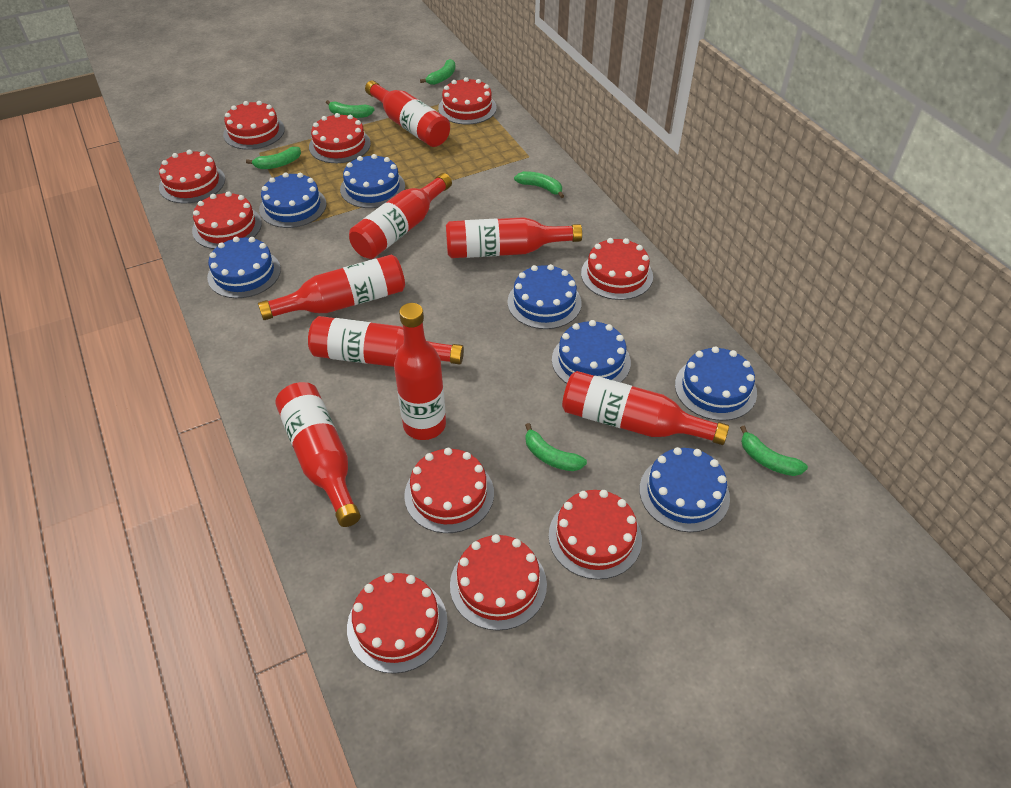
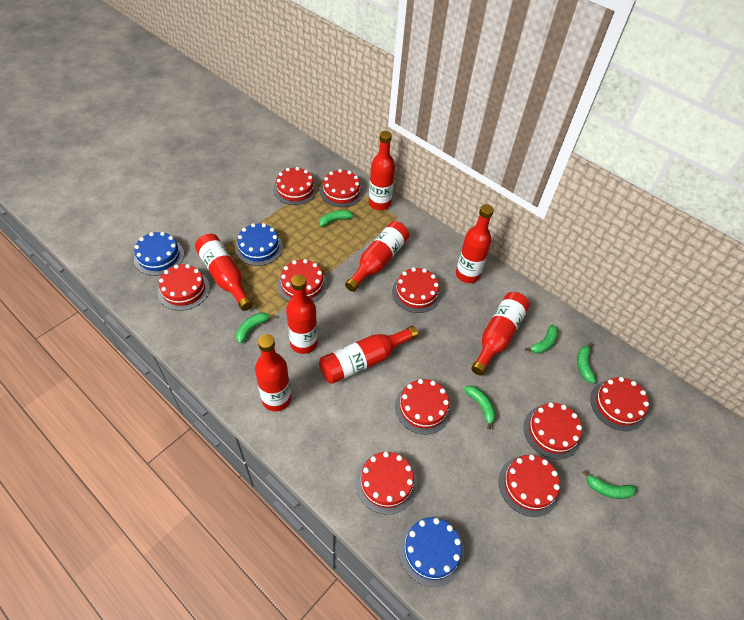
blue cake: 7 -> 3

